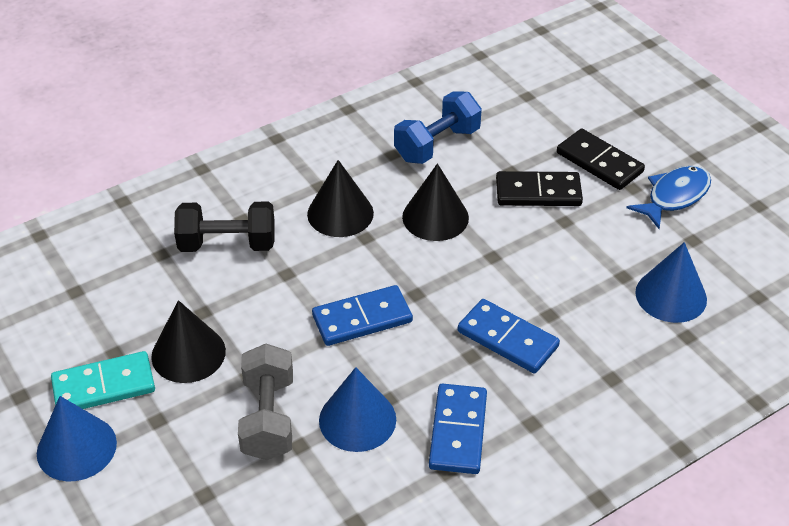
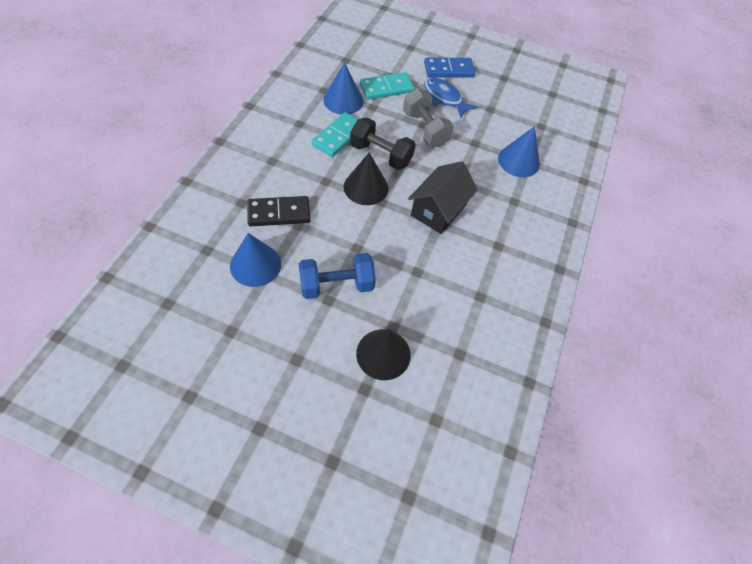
black cone: 3 -> 2
black domino: 2 -> 1
black house: 0 -> 1
blue domino: 3 -> 1
turquoise domino: 1 -> 2

